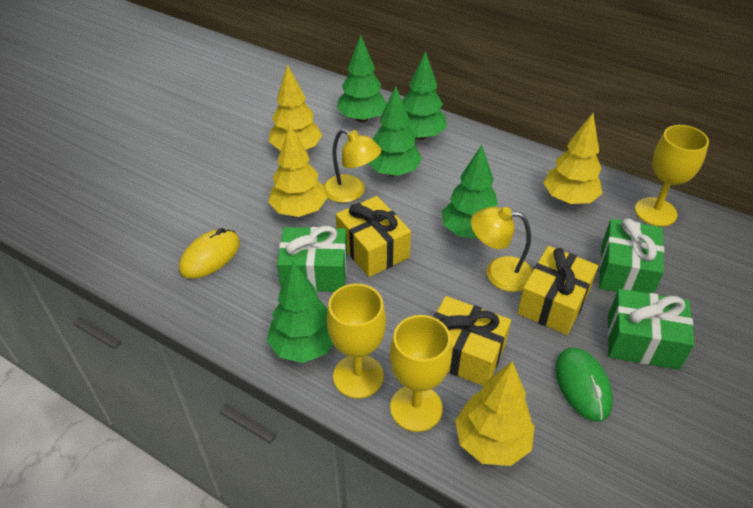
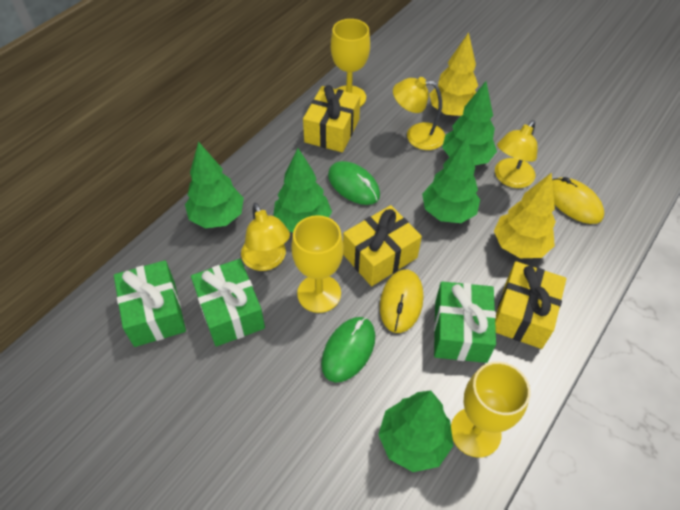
green mouse: 1 -> 2
yellow lamp: 2 -> 3
yellow mouse: 1 -> 2
yellow tree: 4 -> 2

